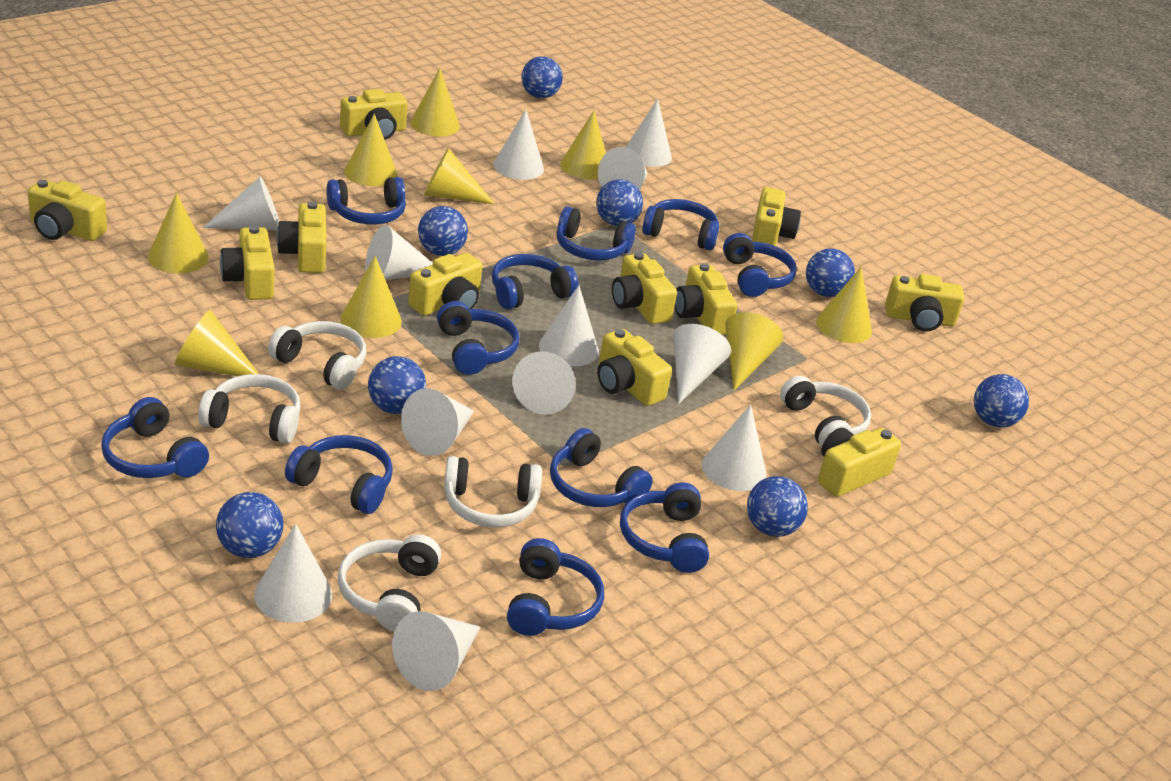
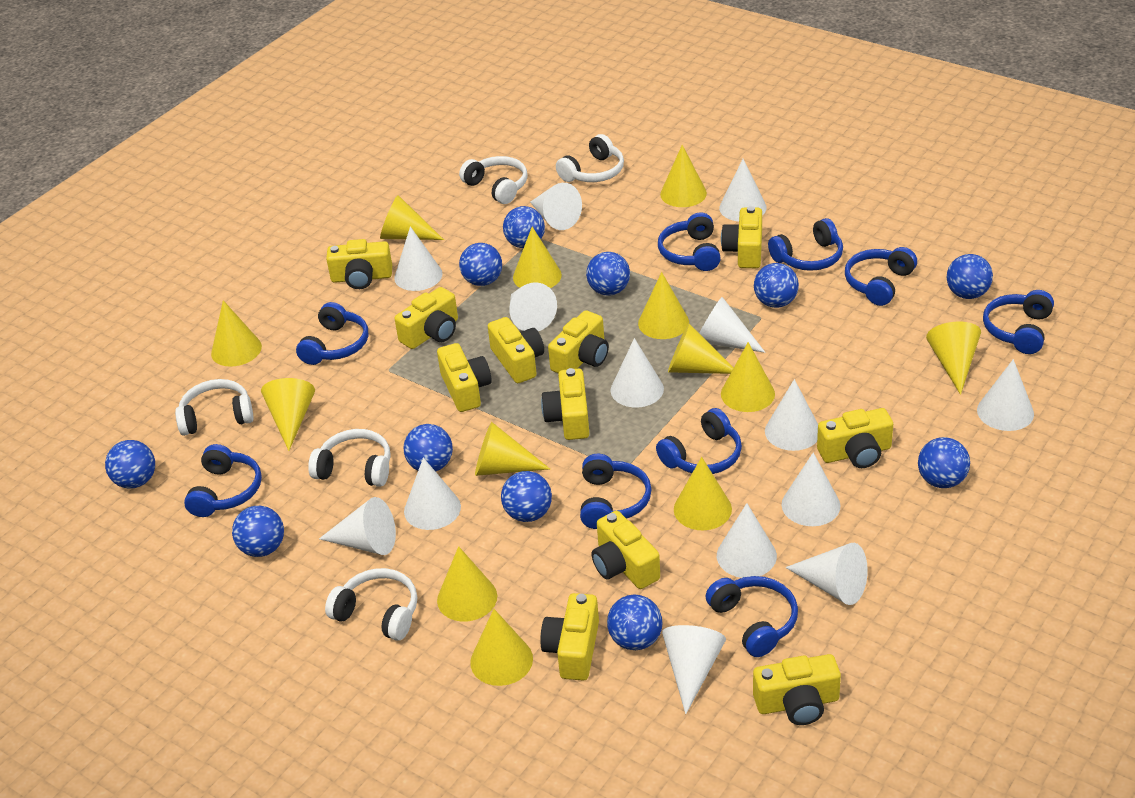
blue ball: 8 -> 11
blue headphones: 11 -> 9
white cone: 12 -> 14
yellow cone: 9 -> 13

